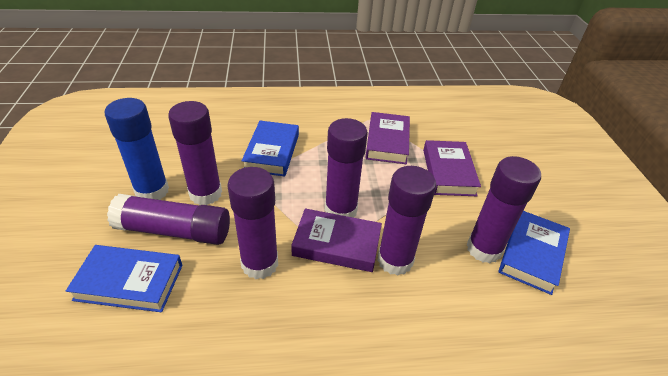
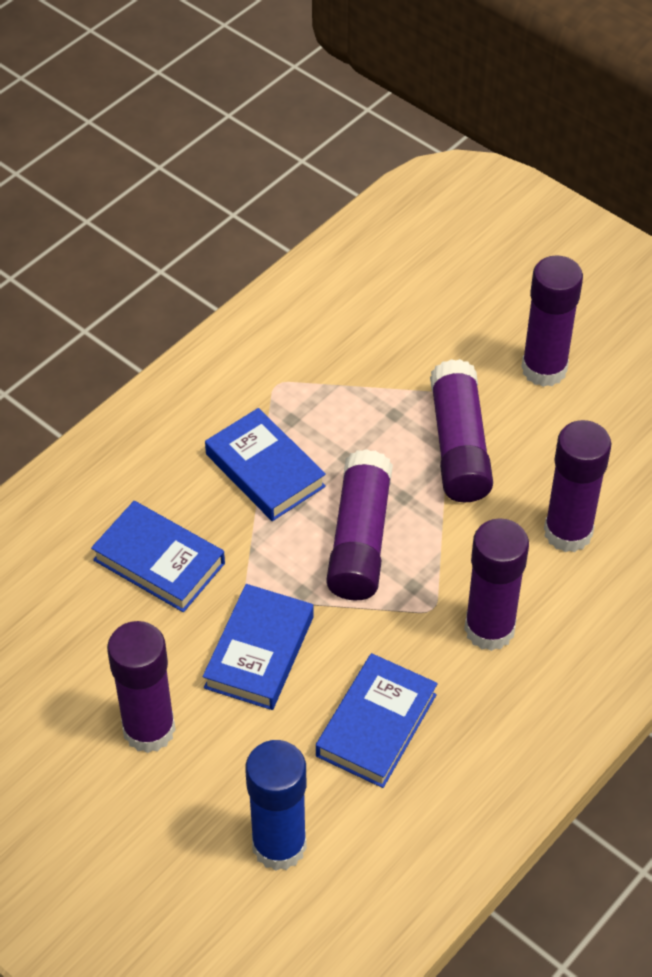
blue book: 3 -> 4
purple book: 3 -> 0

